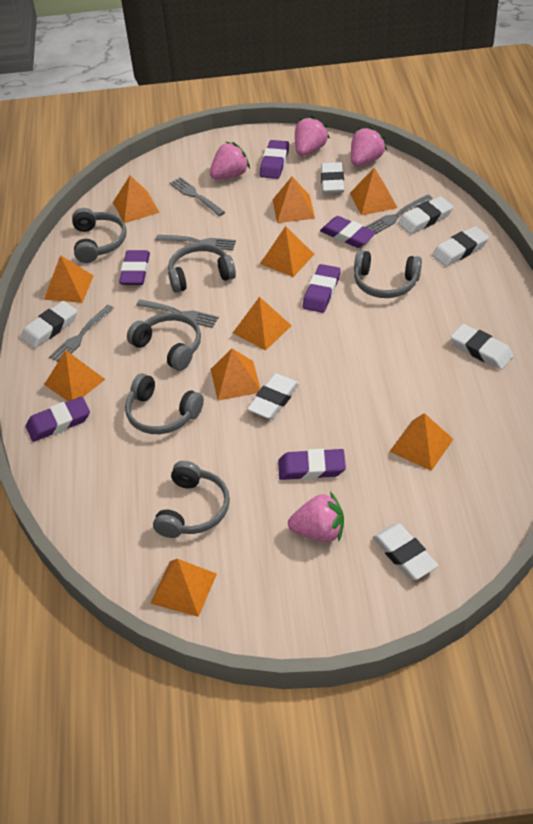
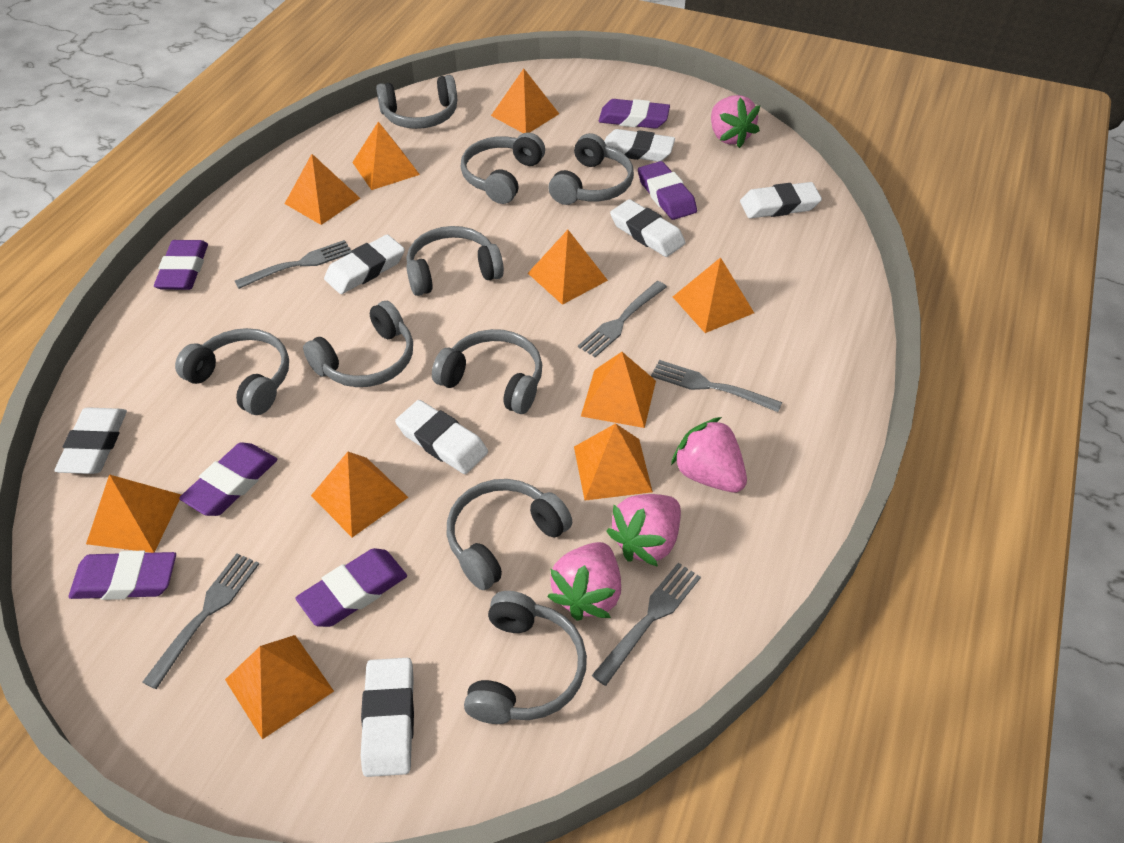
grey headphones: 6 -> 9

